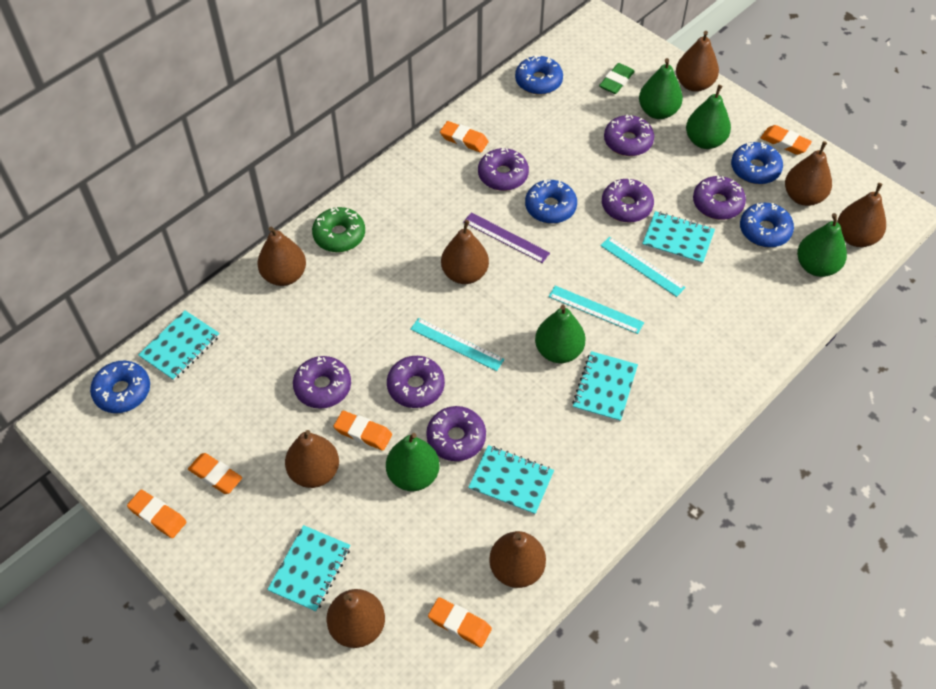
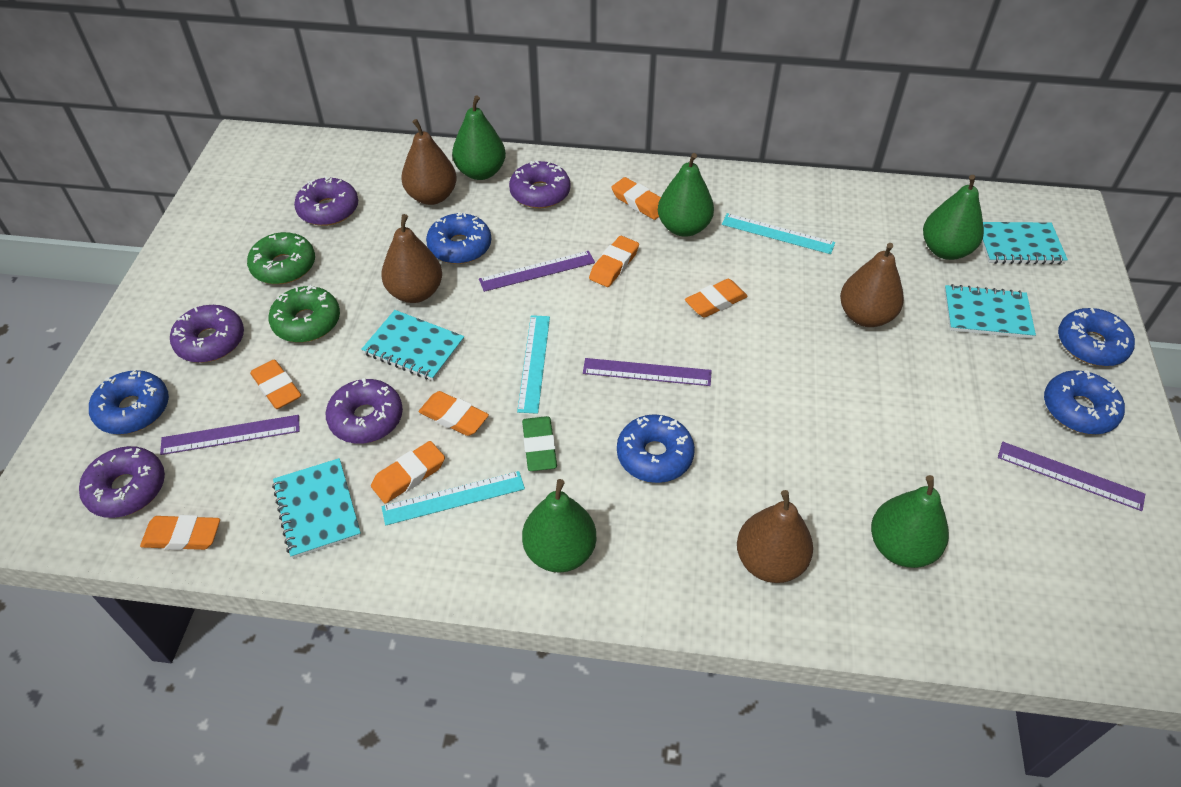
brown pear: 8 -> 4
green donut: 1 -> 2
orange eraser: 6 -> 7
purple donut: 7 -> 5
purple ruler: 1 -> 4
turquoise notebook: 5 -> 4

